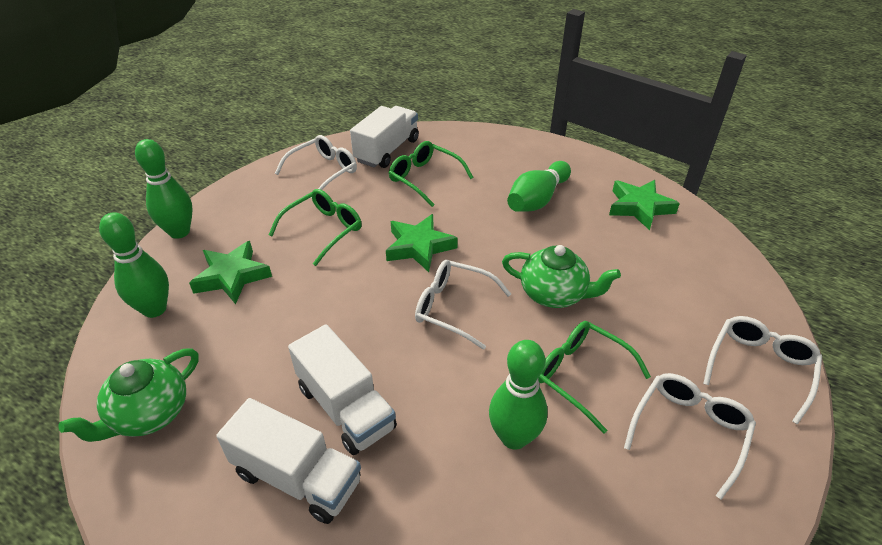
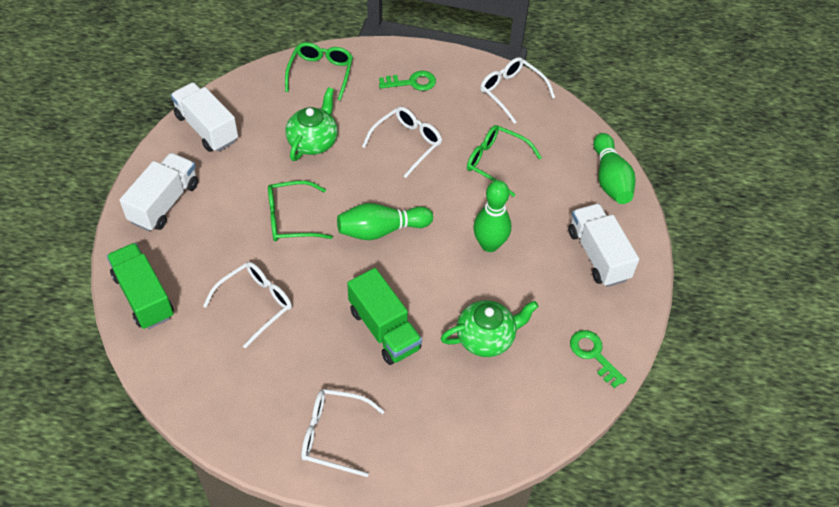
green bowling pin: 4 -> 3
green key: 0 -> 2
green star: 3 -> 0
green truck: 0 -> 2

